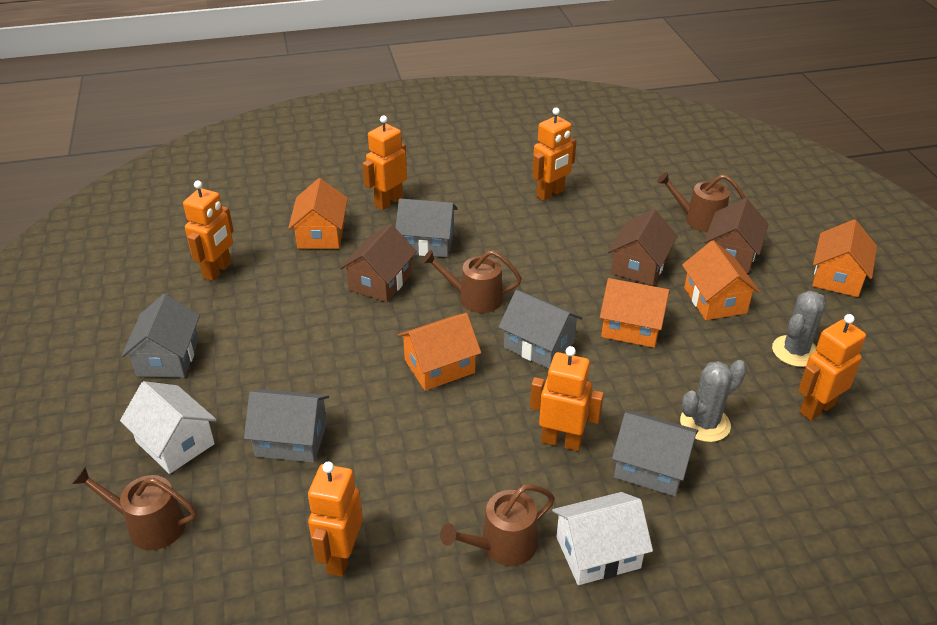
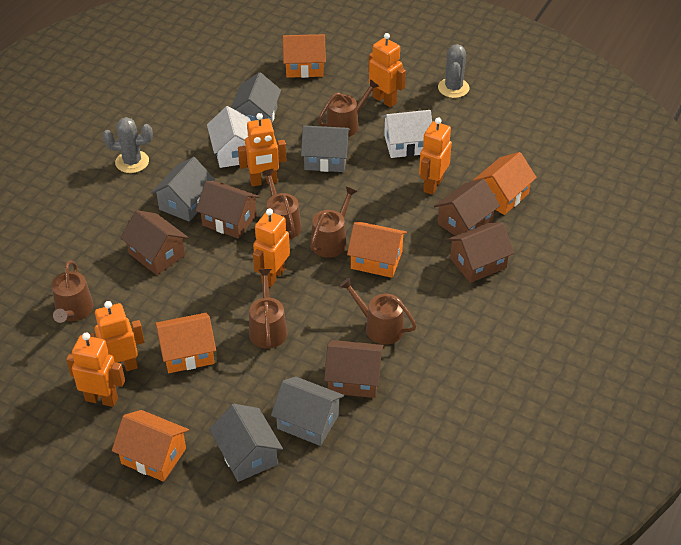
brown house: 3 -> 5
brown watering can: 4 -> 6

